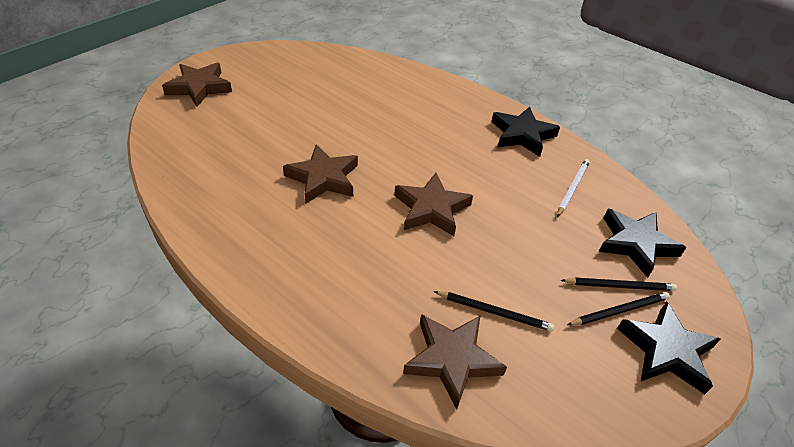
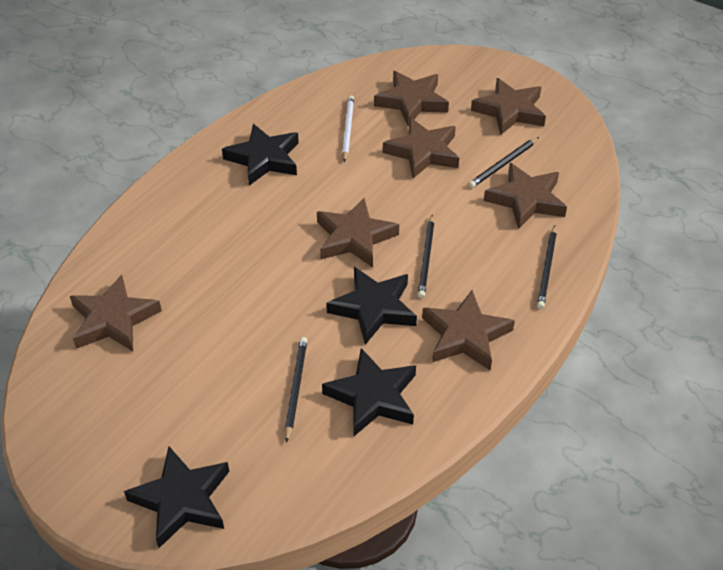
black pencil: 3 -> 4
black star: 3 -> 4
brown star: 4 -> 7

